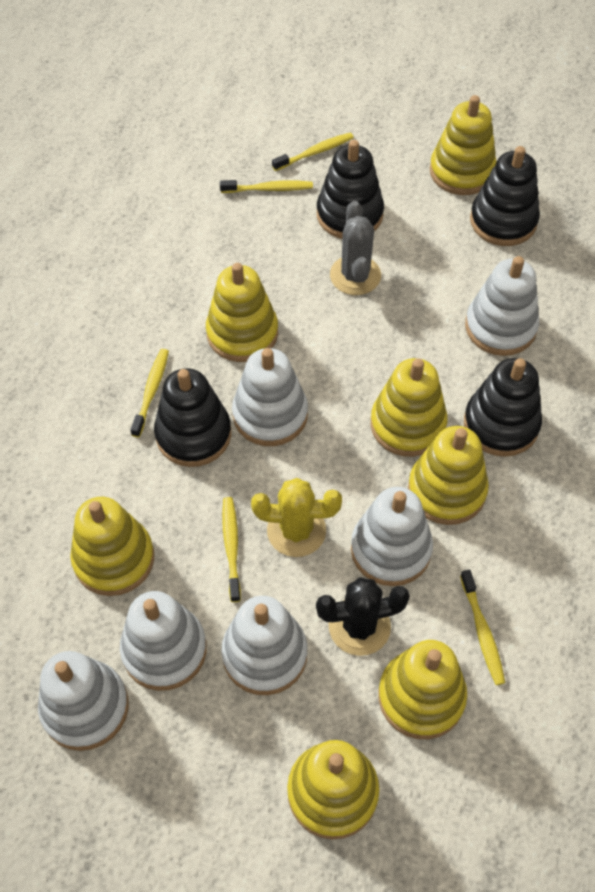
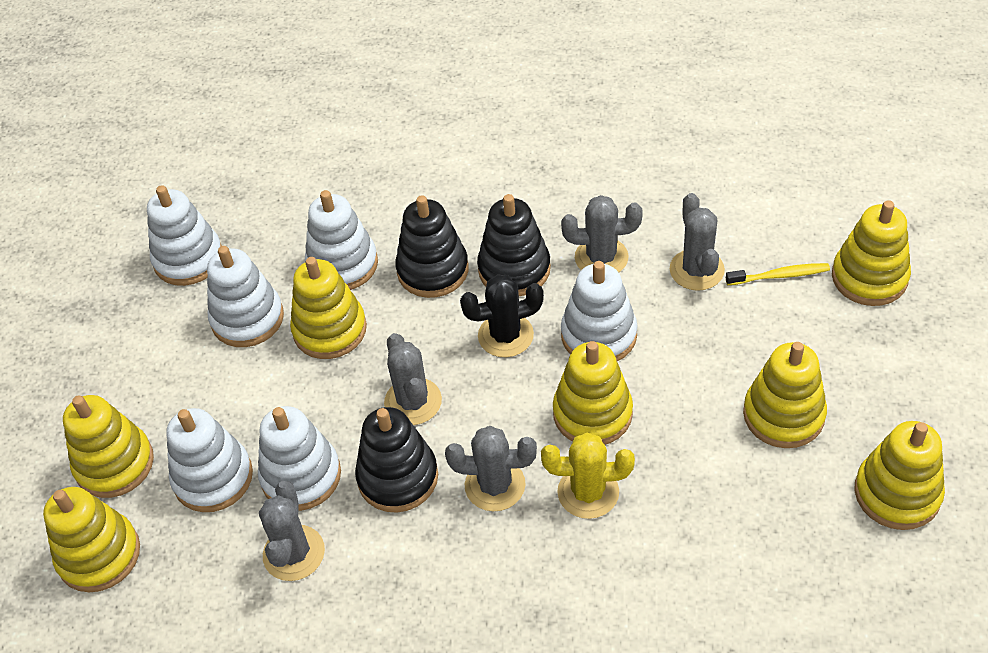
black stacking toy: 4 -> 3
grey cactus: 1 -> 5
yellow toothbrush: 5 -> 1

